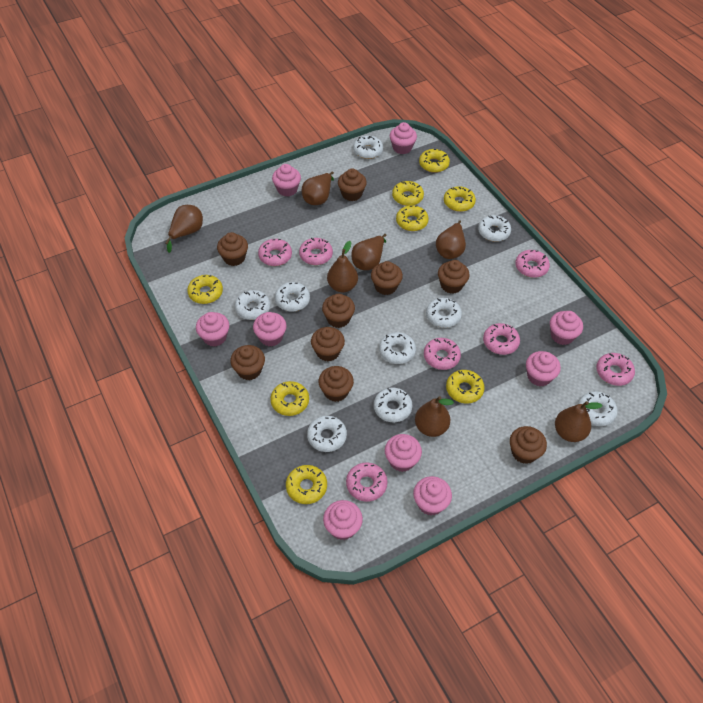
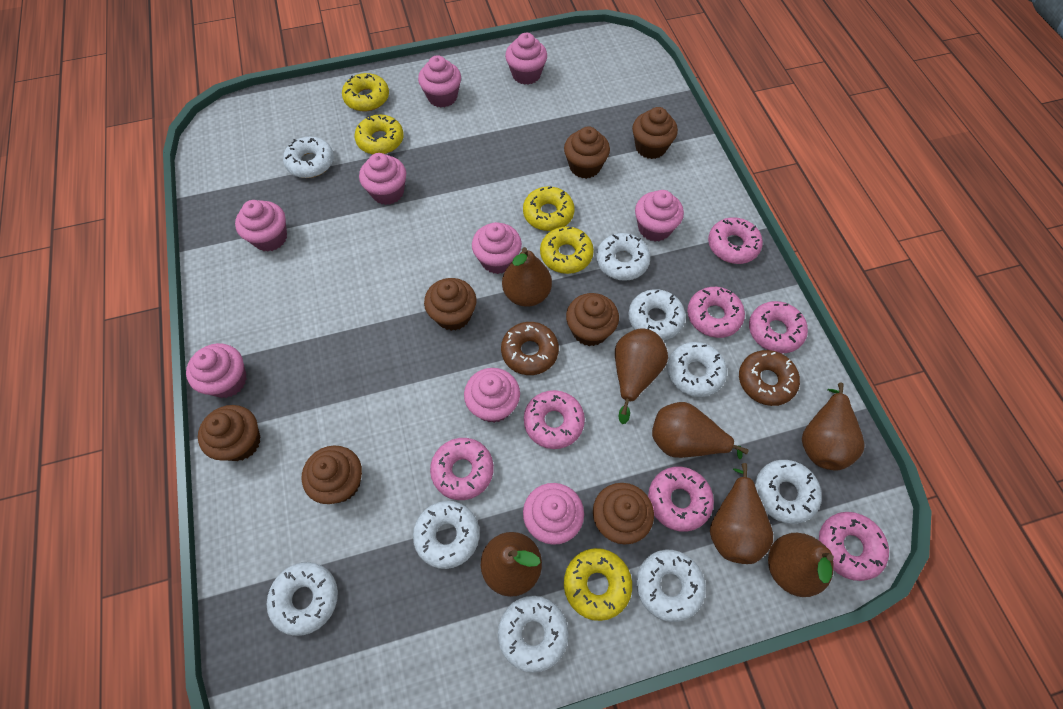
brown cupcake: 9 -> 7
brown donut: 0 -> 2
yellow donut: 8 -> 5

